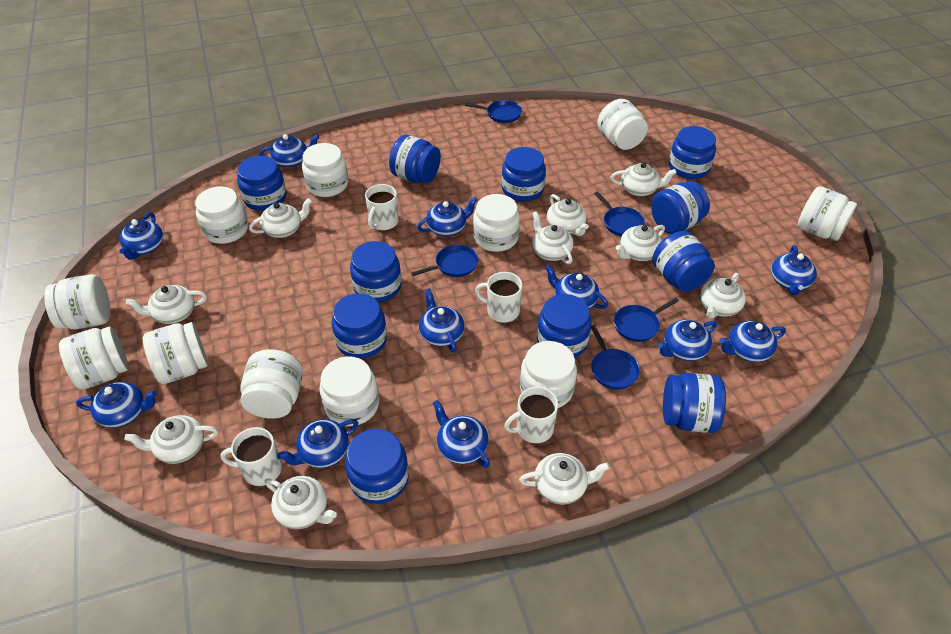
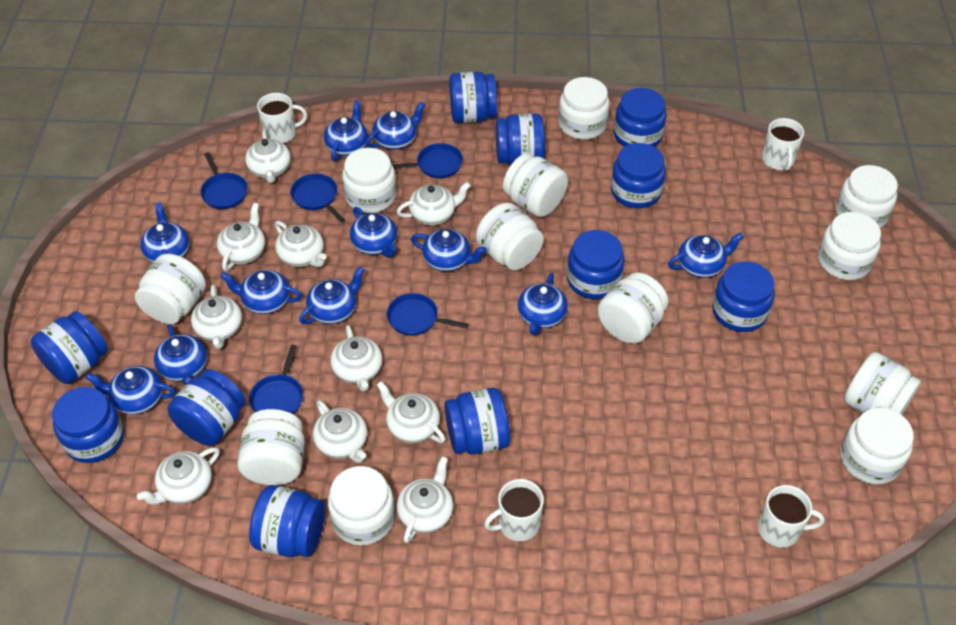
white jar: 11 -> 12

